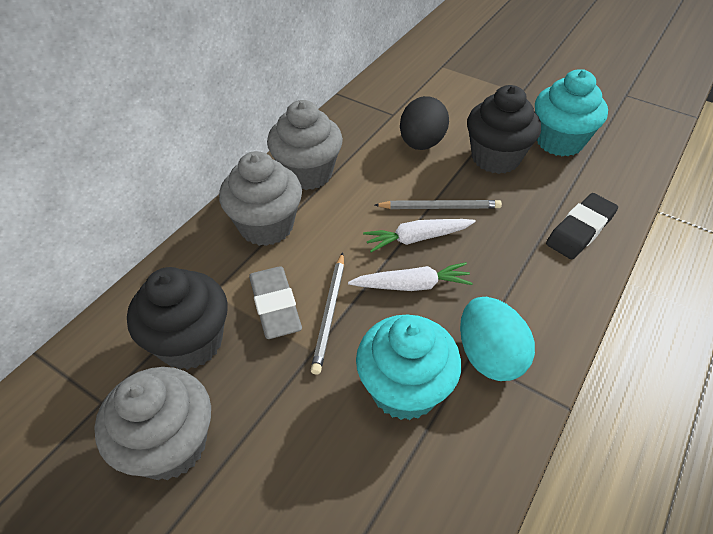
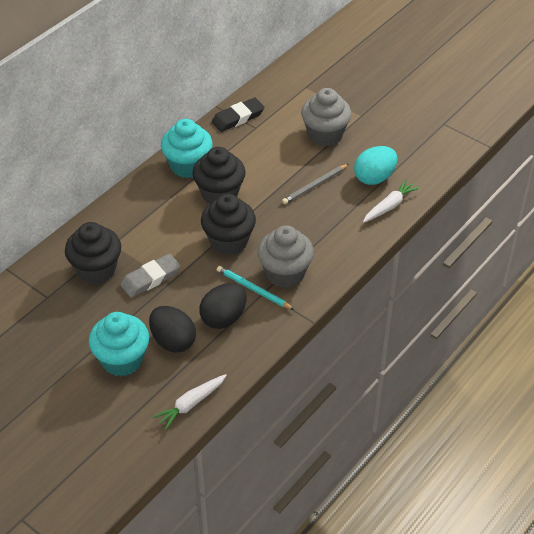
black cupcake: 2 -> 3
black egg: 1 -> 2
grey cupcake: 3 -> 2
grey pencil: 2 -> 1
turquoise pencil: 0 -> 1

